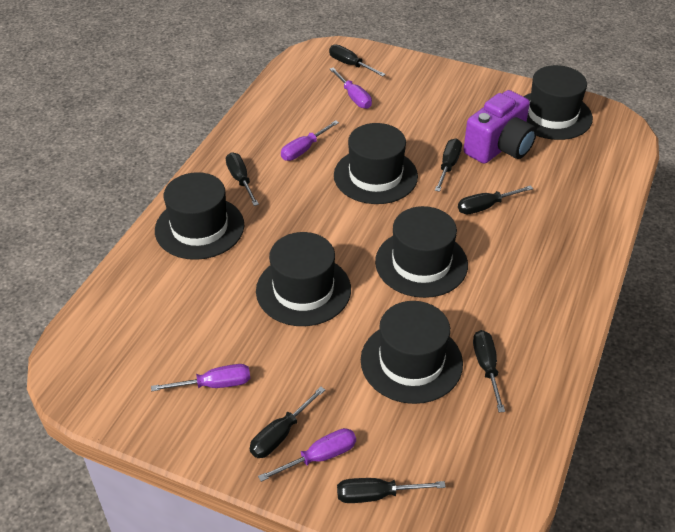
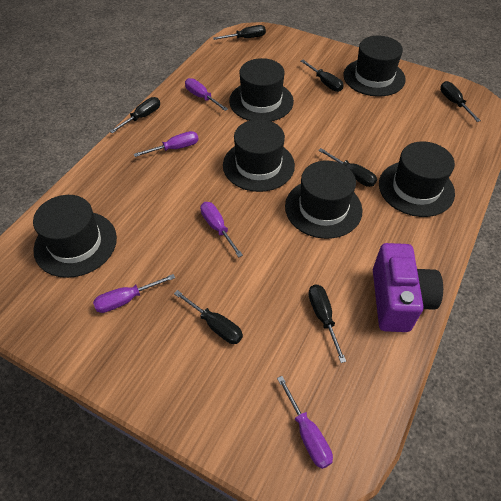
purple screwdriver: 4 -> 5

